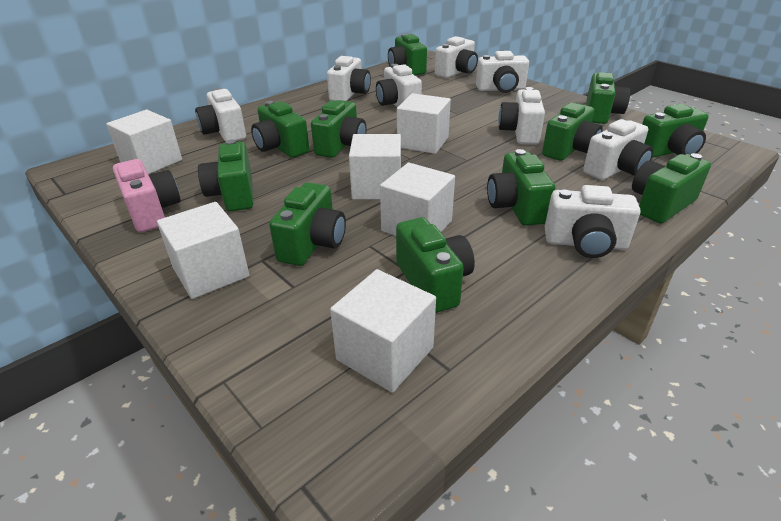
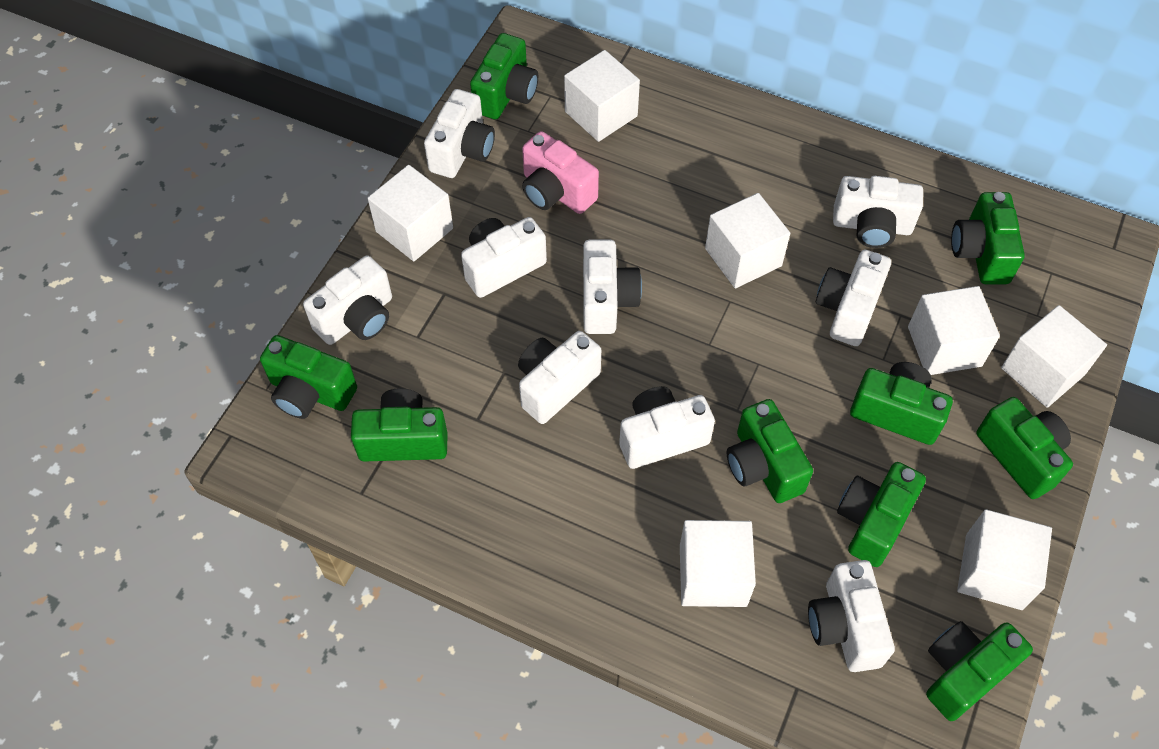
green camera: 11 -> 9
white camera: 8 -> 9
white cube: 6 -> 7

